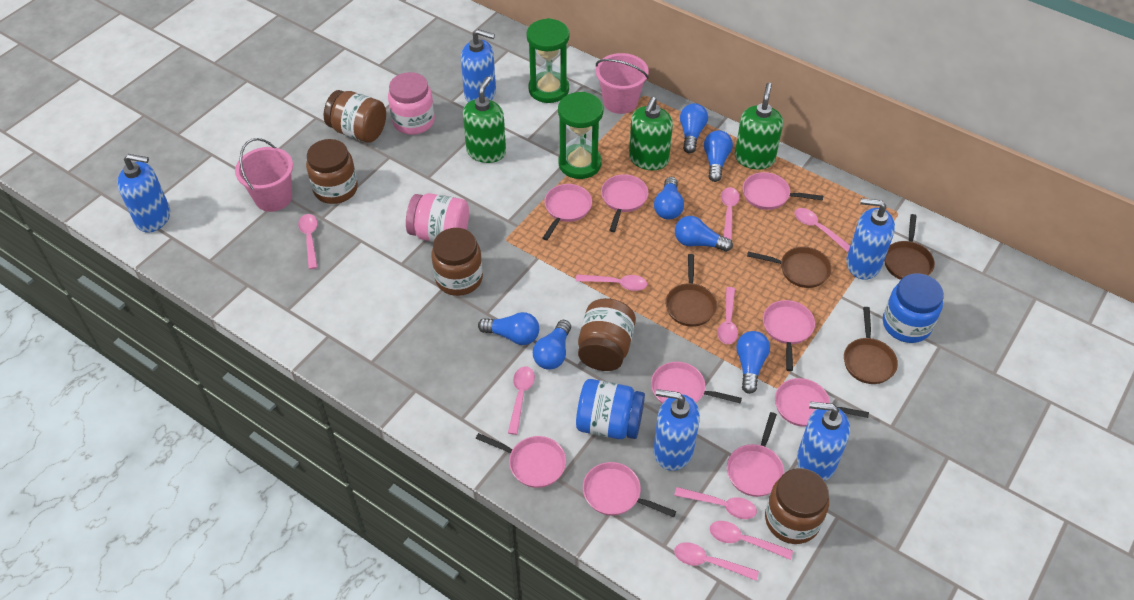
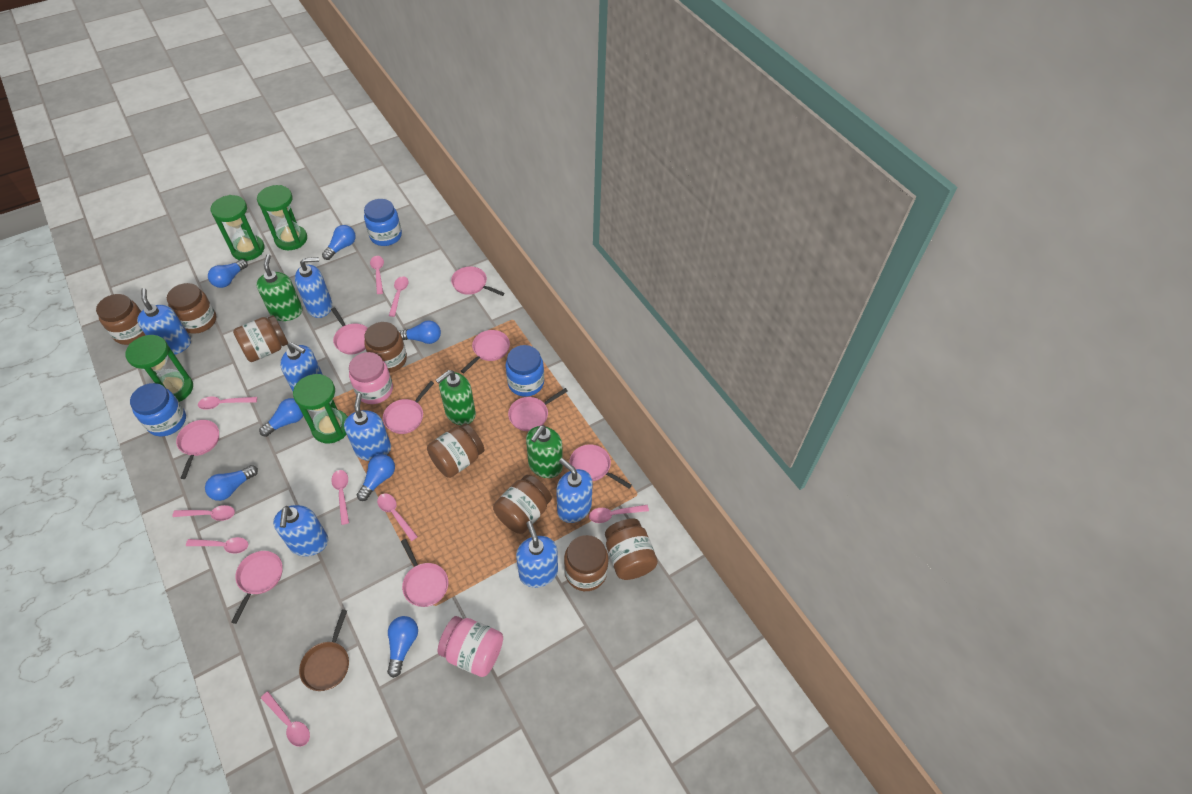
blue jar: 2 -> 3
blue soap dispenser: 5 -> 7
brown jar: 5 -> 8
brown pan: 4 -> 1
green hourglass: 2 -> 4
pink bucket: 2 -> 0

